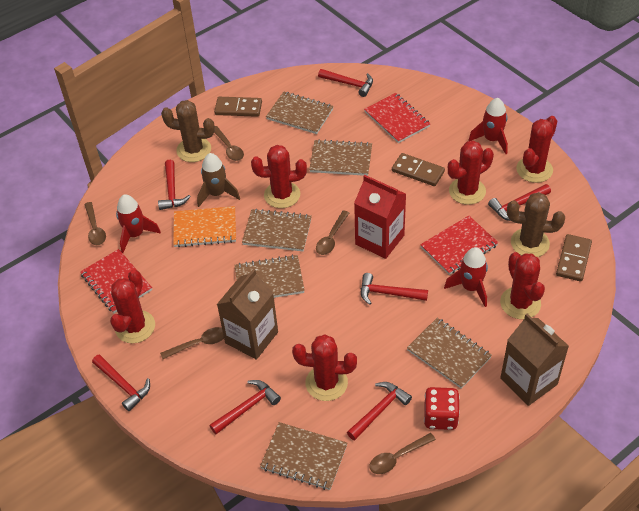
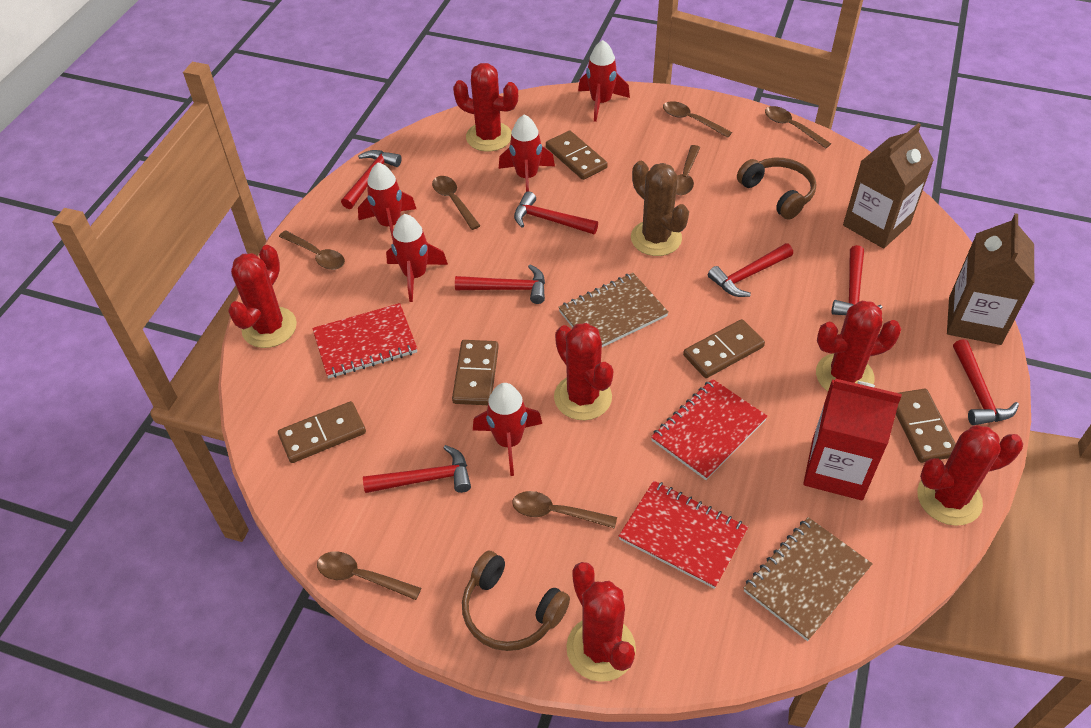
brown cactus: 2 -> 1
brown domino: 3 -> 5
brown headphones: 0 -> 2
brown notebook: 6 -> 2
brown rocket: 1 -> 0
brown spoon: 5 -> 7
orange notebook: 1 -> 0
red dice: 1 -> 0
red rocket: 3 -> 5

